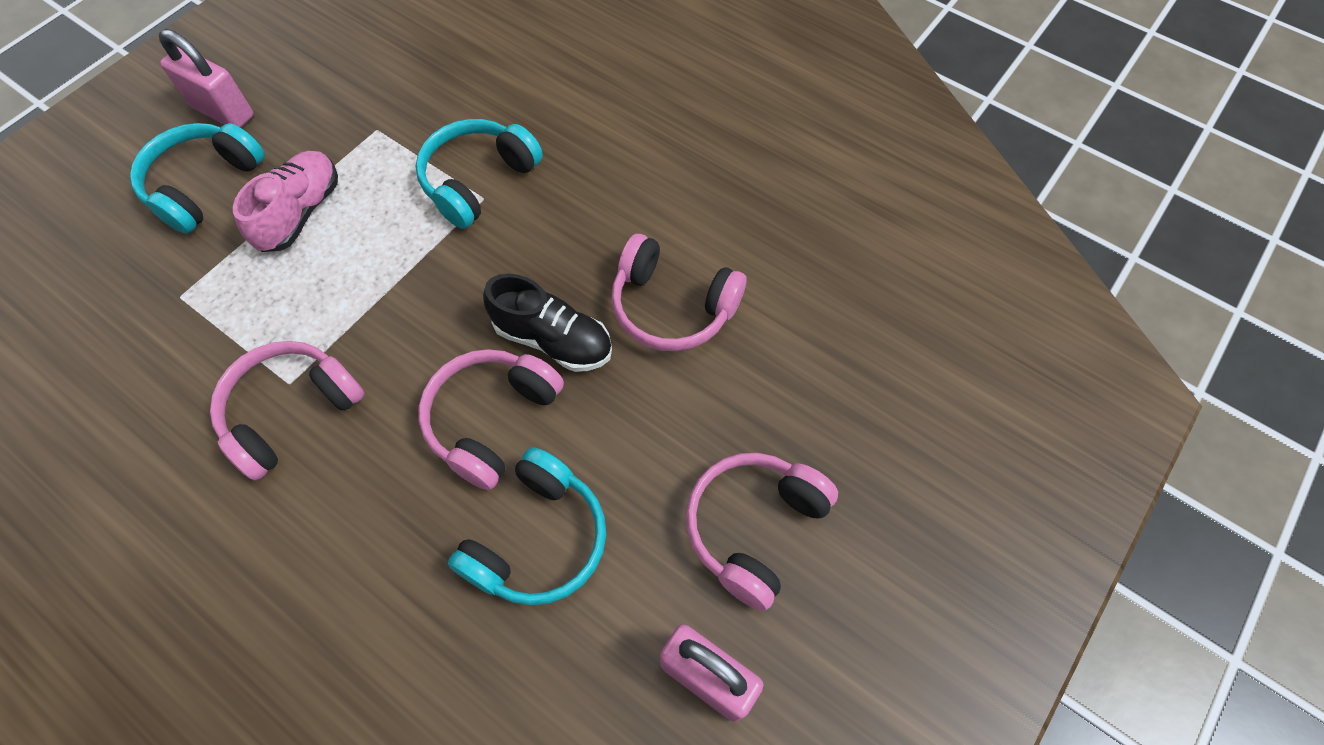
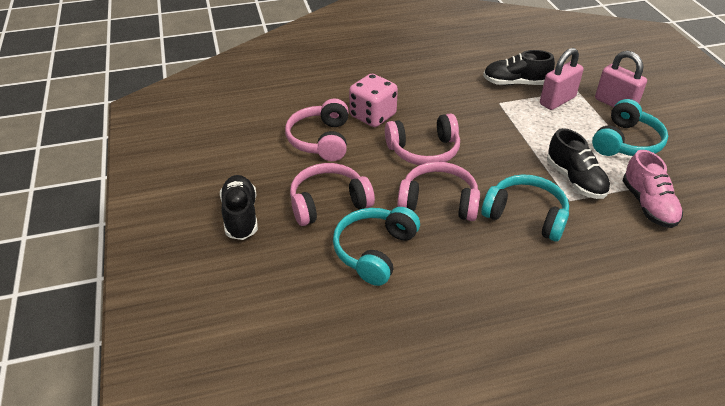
black shoe: 1 -> 3
pink dice: 0 -> 1

